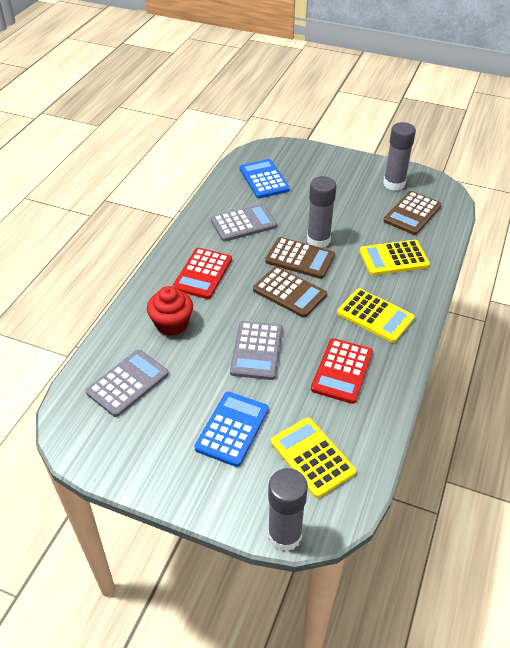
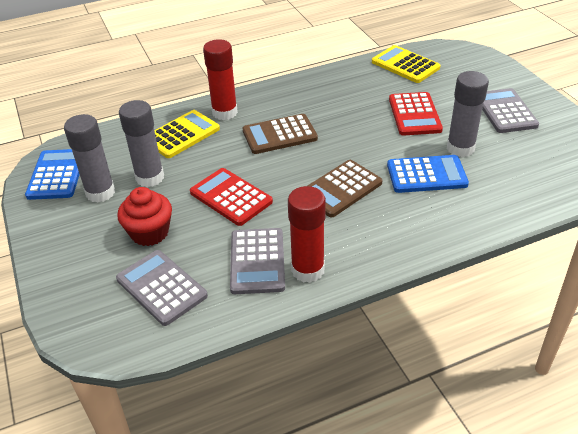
brown calculator: 3 -> 2
red glue stick: 0 -> 2
yellow calculator: 3 -> 2

